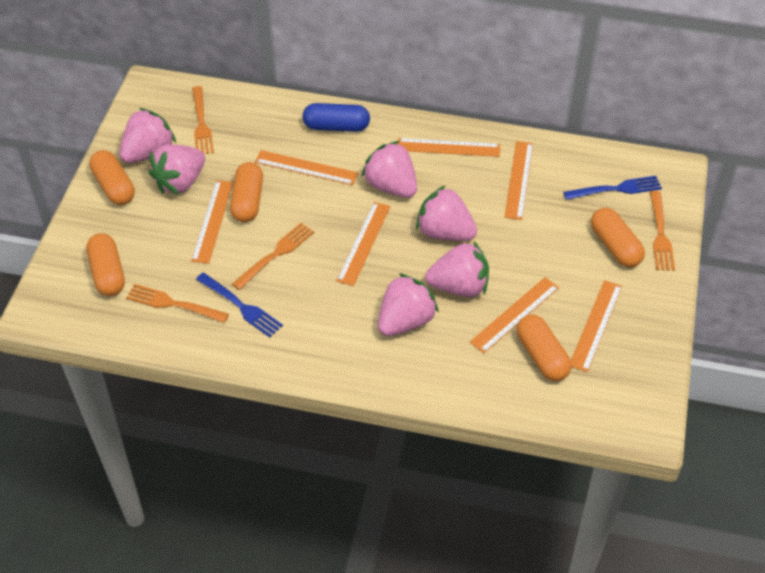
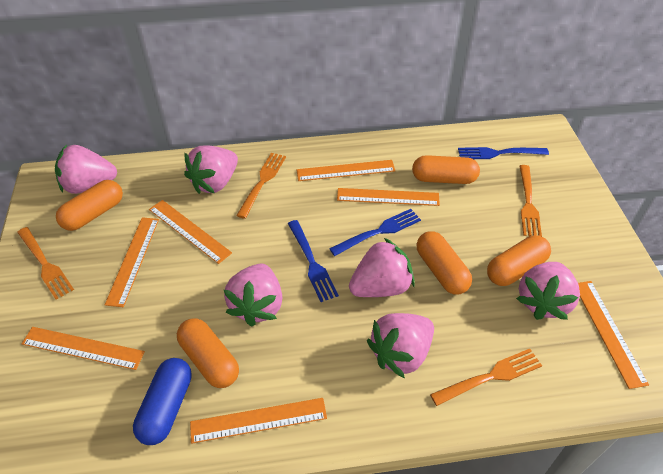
blue fork: 2 -> 3

